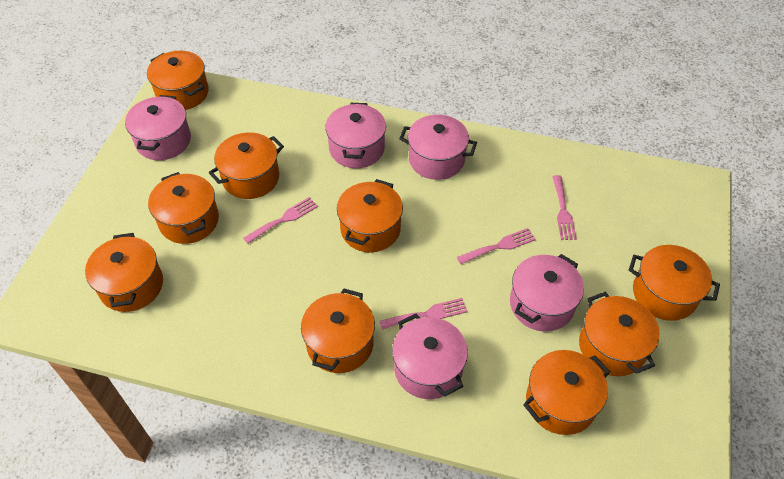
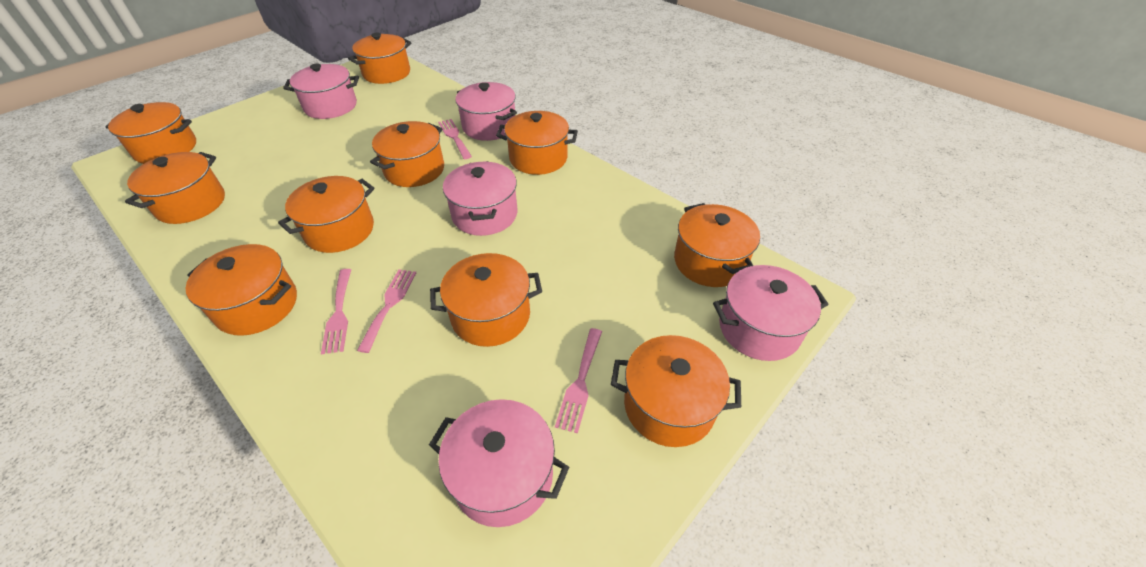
orange pot: 9 -> 10

